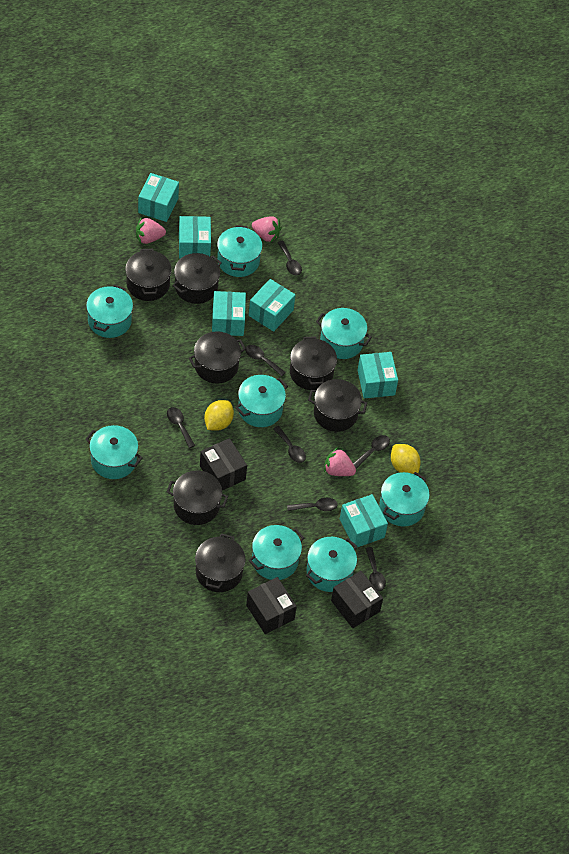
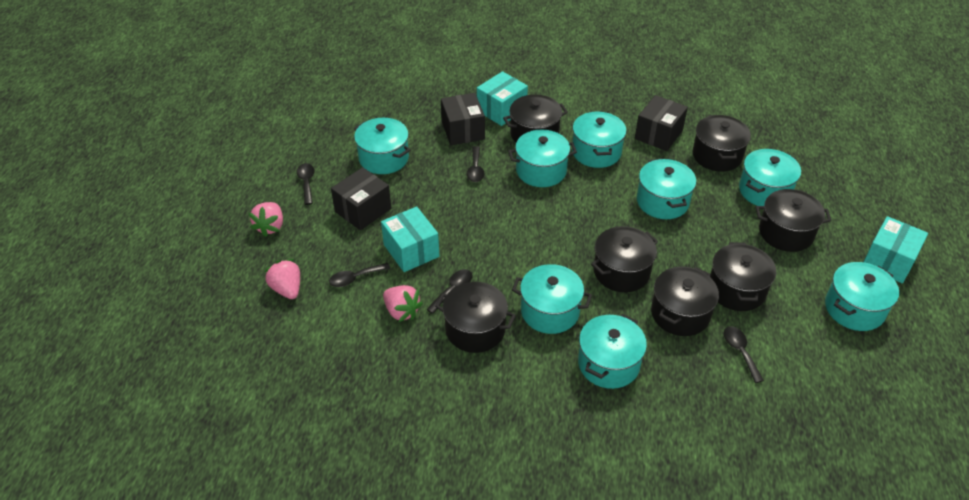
black spoon: 7 -> 5
turquoise box: 6 -> 3
yellow lemon: 2 -> 0

